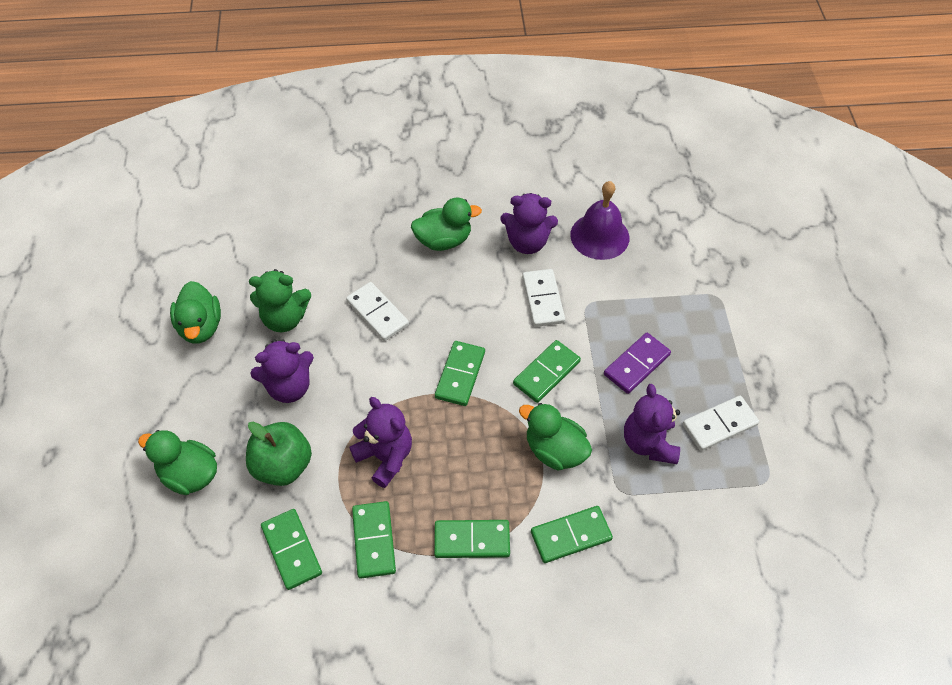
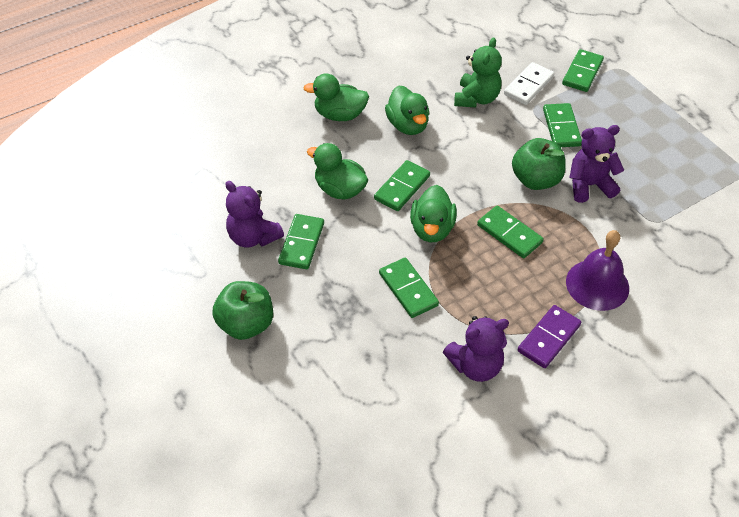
green apple: 1 -> 2
purple teddy bear: 4 -> 3
white domino: 3 -> 1

